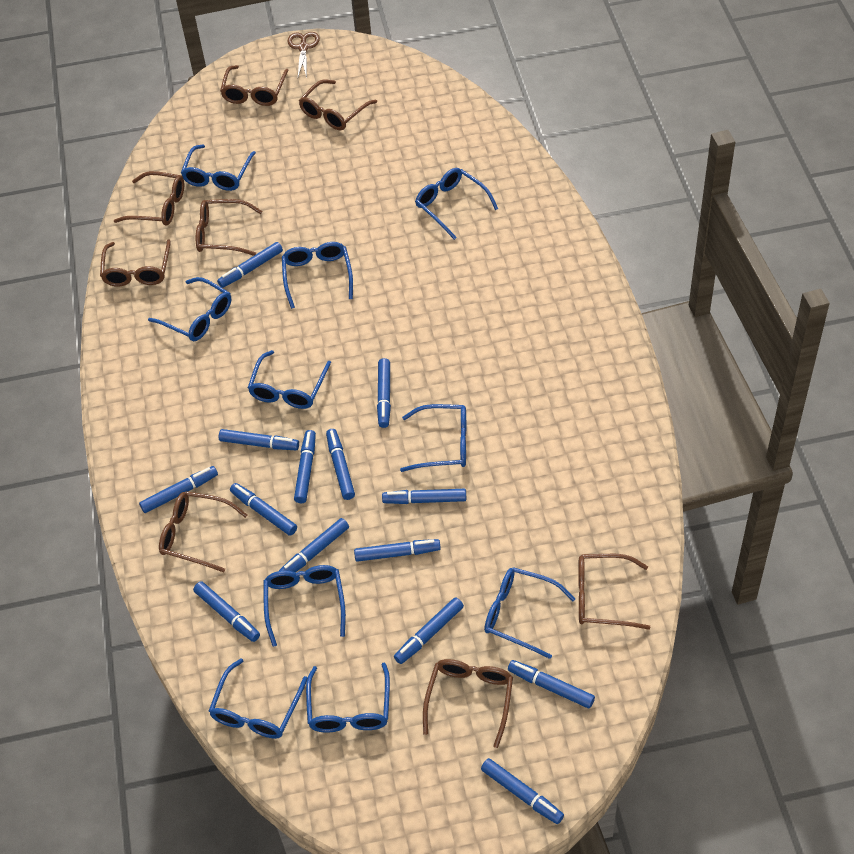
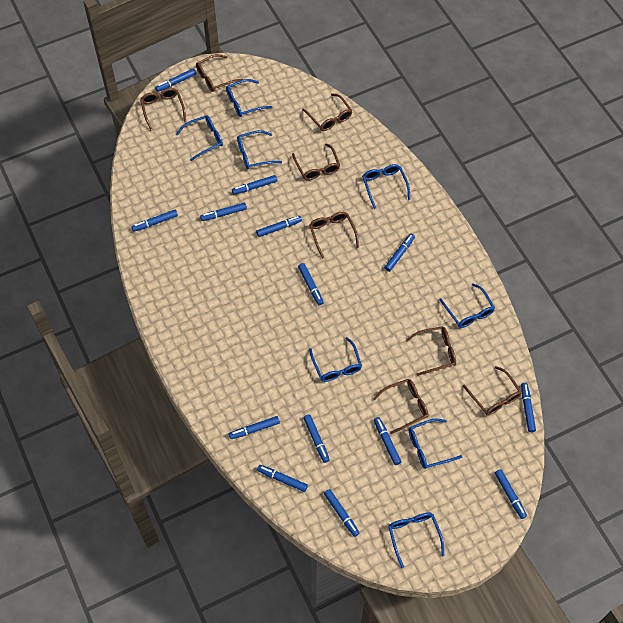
blue glasses: 10 -> 8
brown scissors: 1 -> 0

